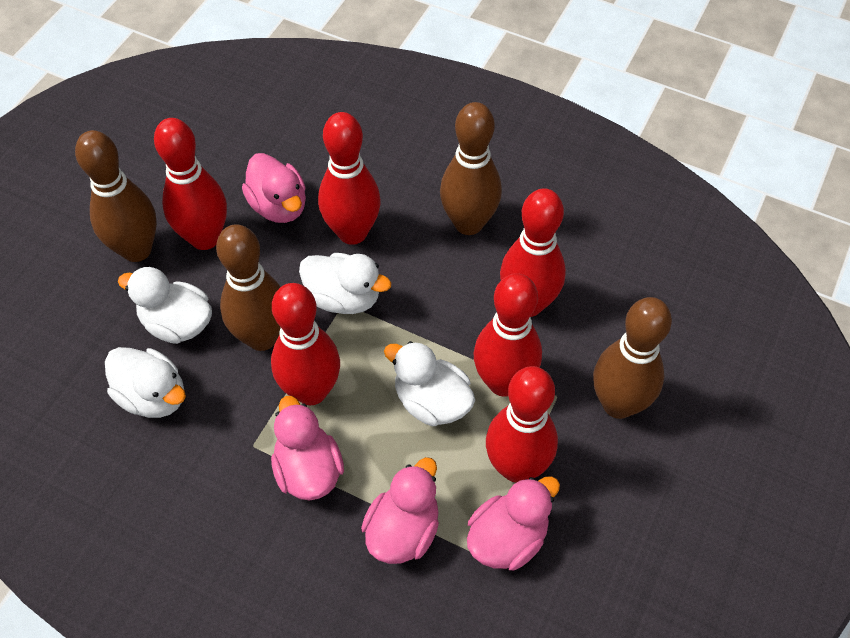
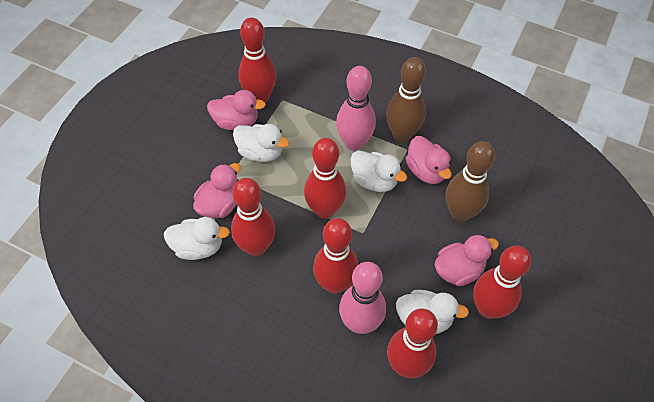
brown bowling pin: 4 -> 2
pink bowling pin: 0 -> 2

